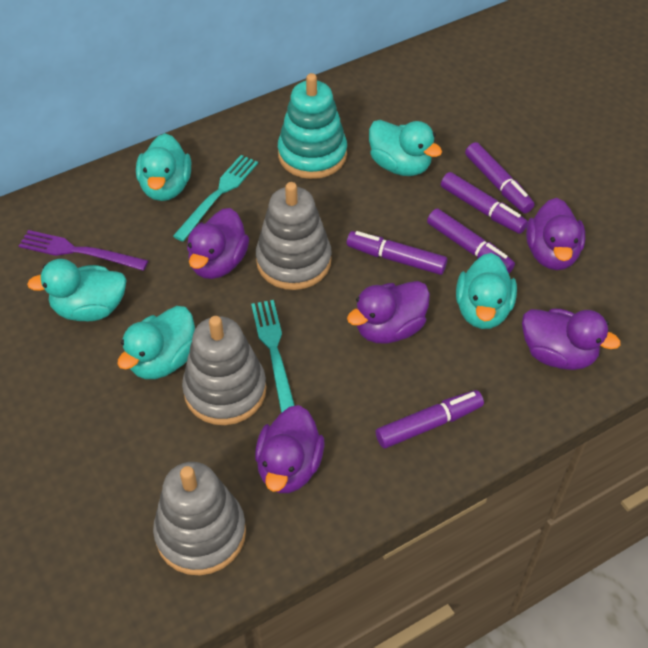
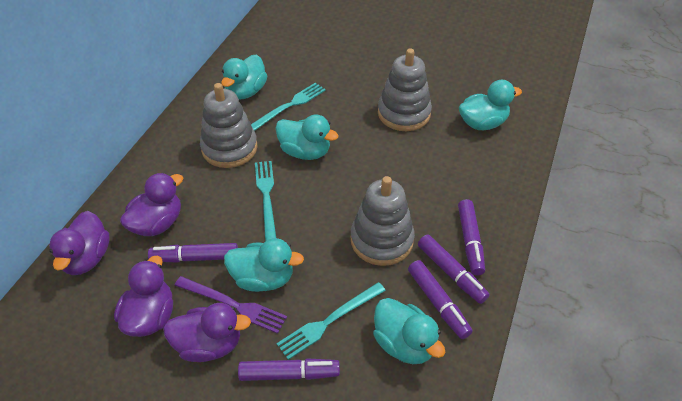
purple duck: 5 -> 4
turquoise fork: 2 -> 3
turquoise stacking toy: 1 -> 0

